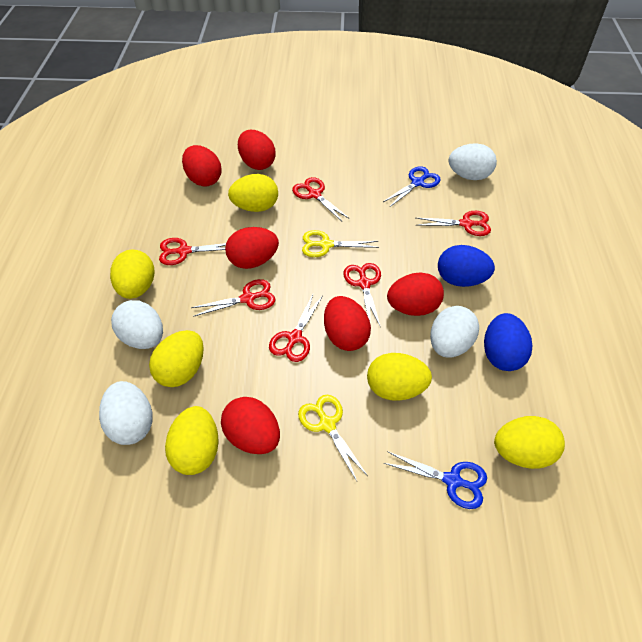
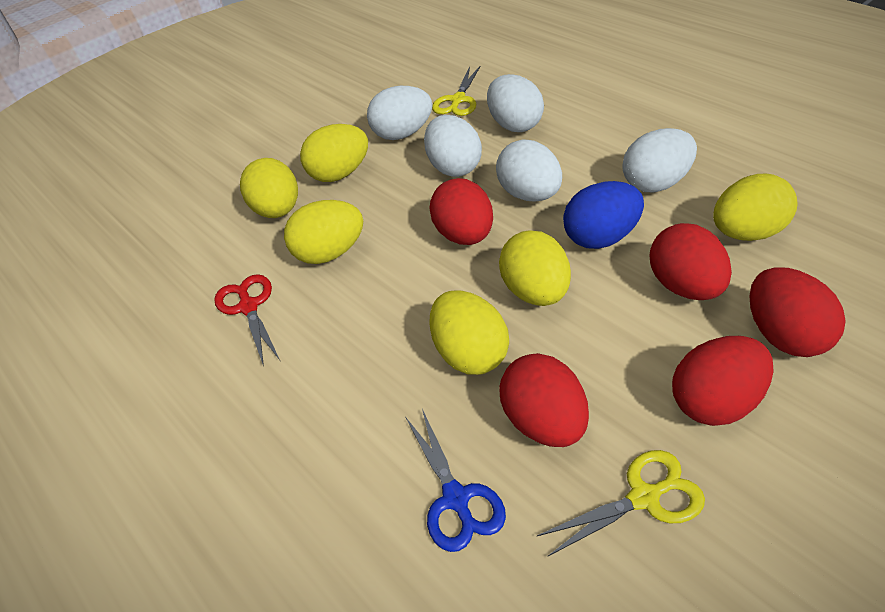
blue egg: 2 -> 1
blue scissors: 2 -> 1
red egg: 6 -> 5
red scissors: 6 -> 1
white egg: 4 -> 5

